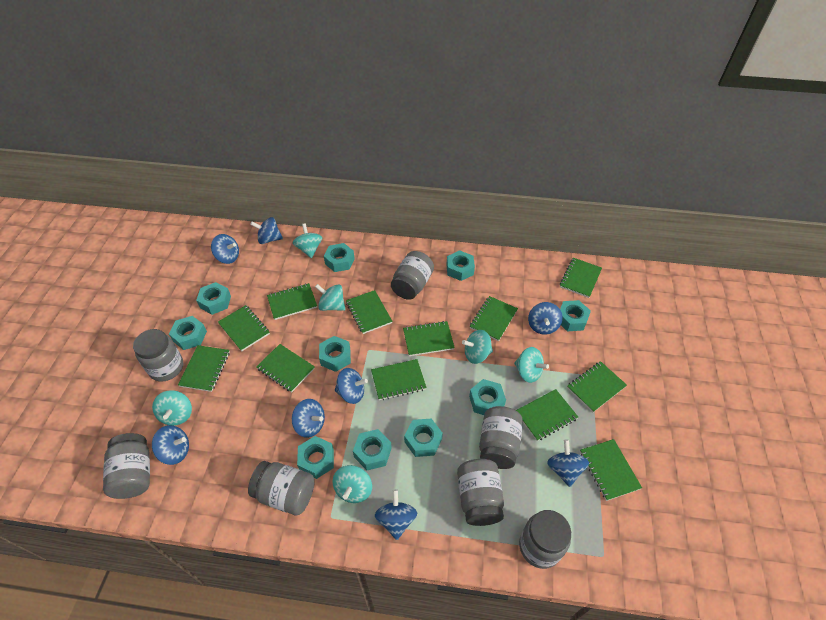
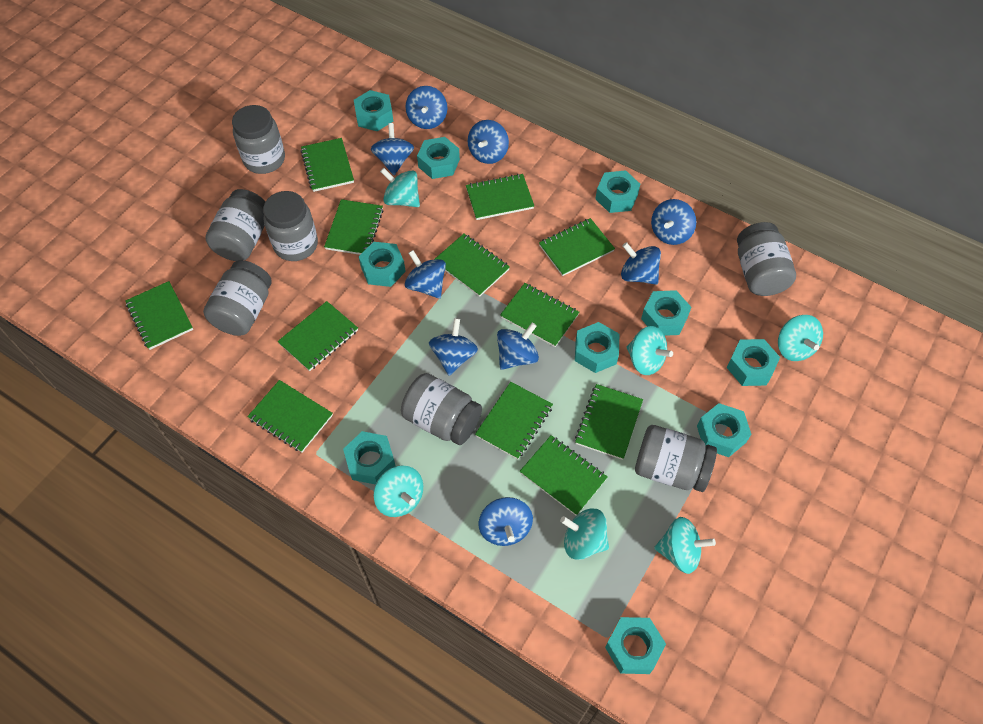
blue spinning top: 8 -> 9

